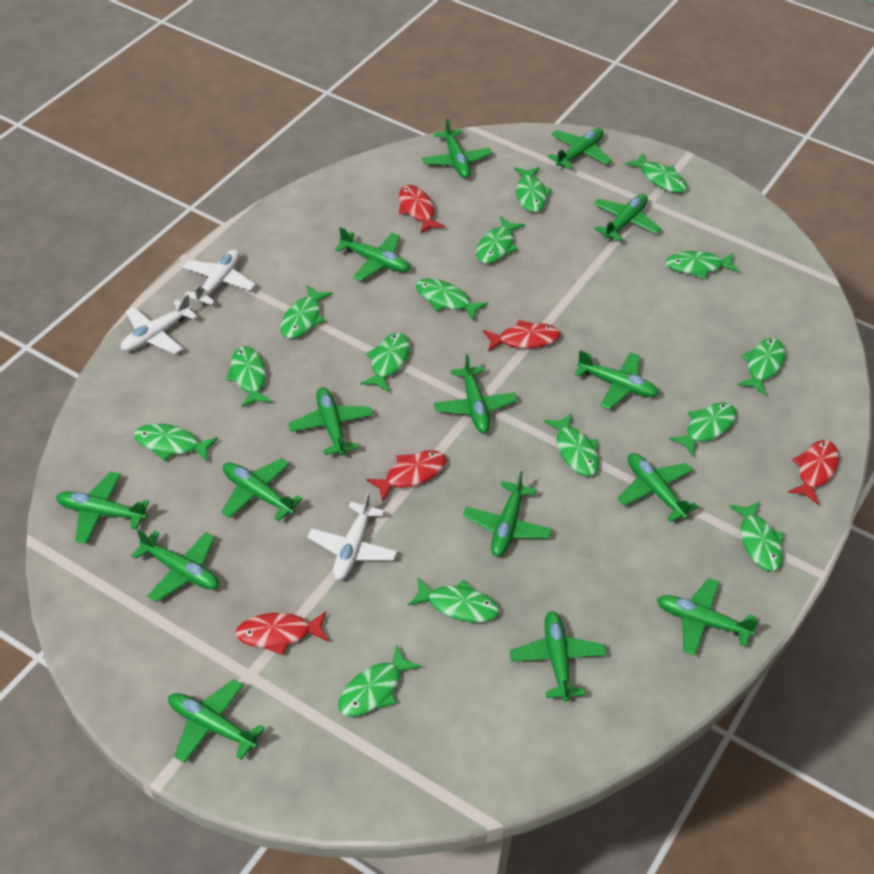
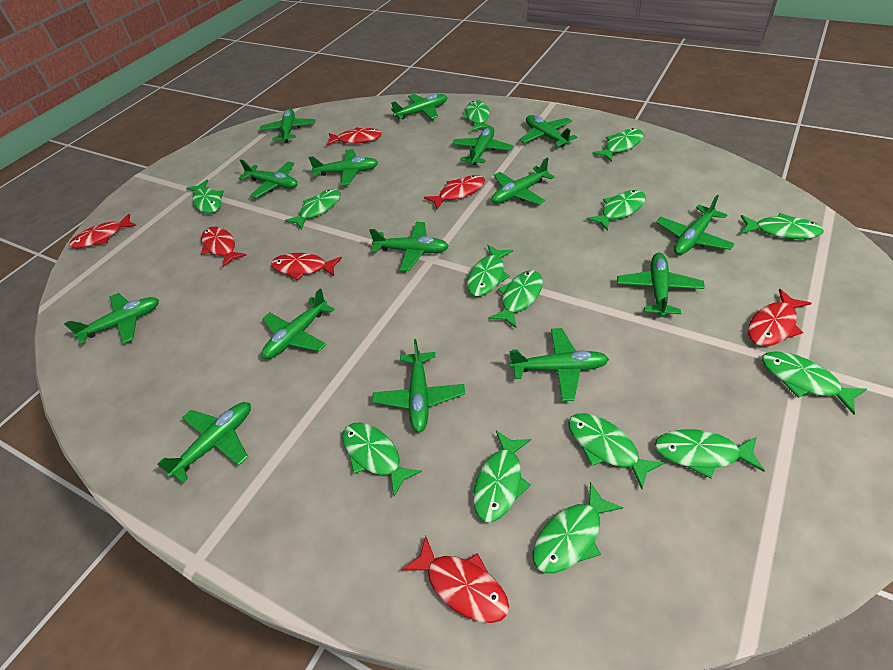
green fish: 15 -> 14
red fish: 5 -> 7
white plane: 3 -> 0

